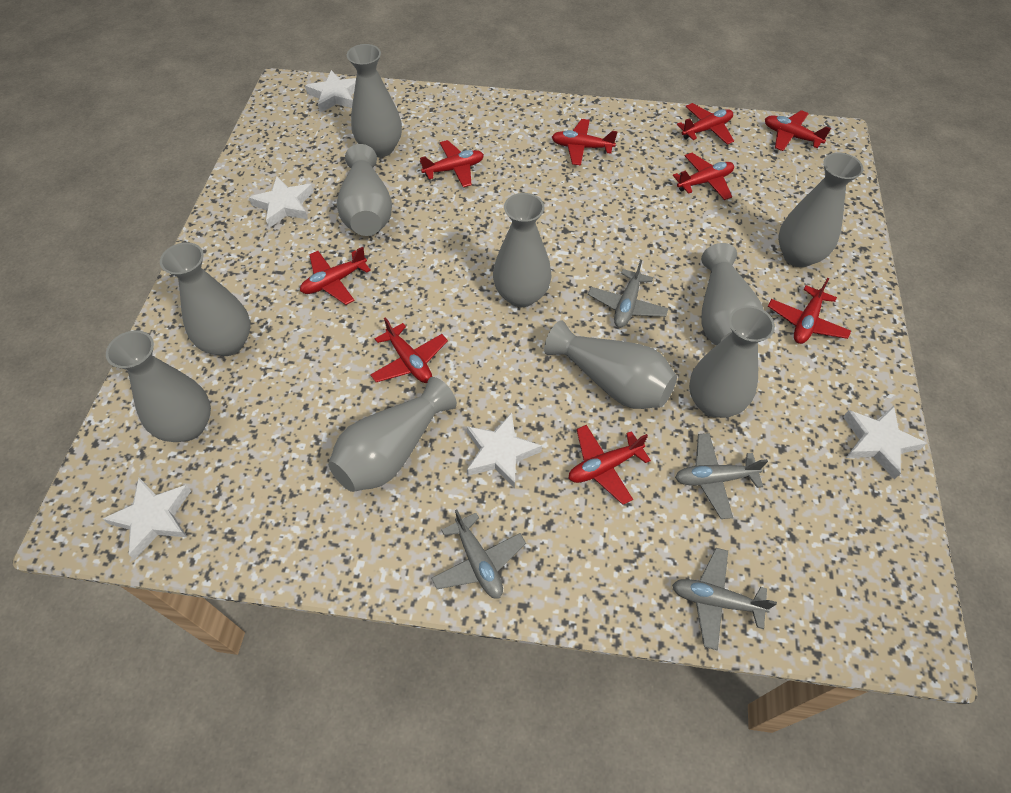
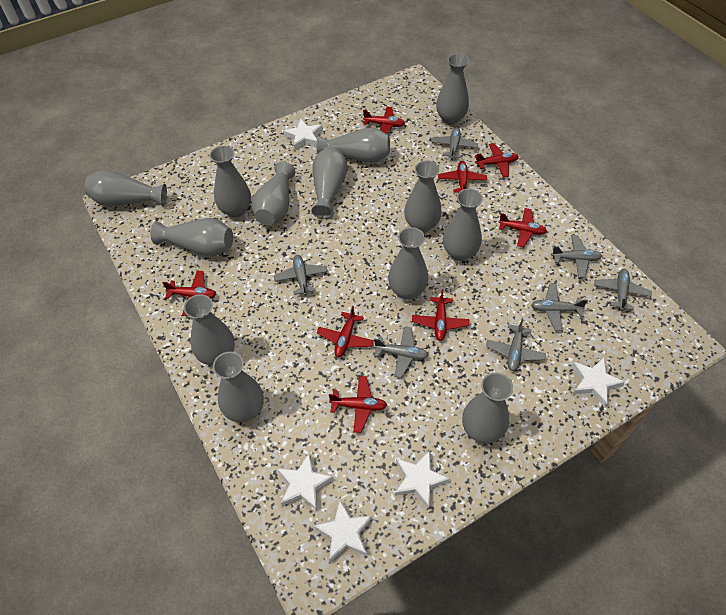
grey plane: 4 -> 7
grey vase: 10 -> 13
red plane: 9 -> 8

